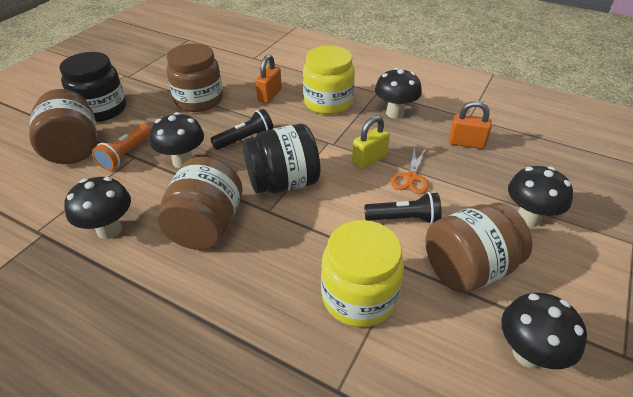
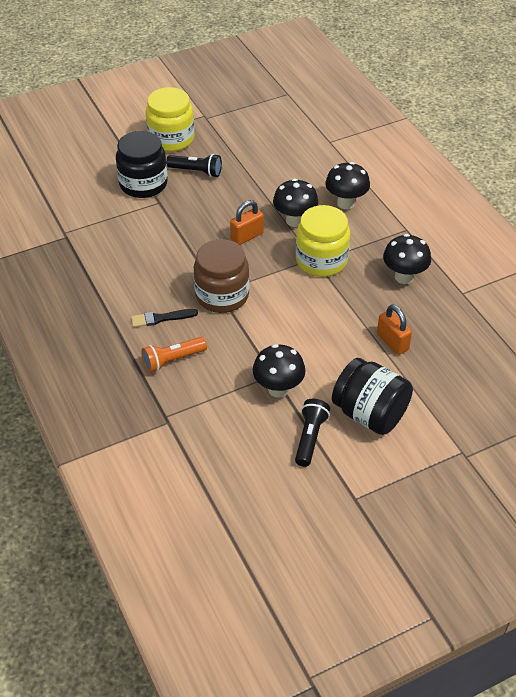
black brush: 0 -> 1
black mushroom: 5 -> 4
brown jar: 4 -> 1
orange scissors: 1 -> 0
yellow padlock: 1 -> 0

